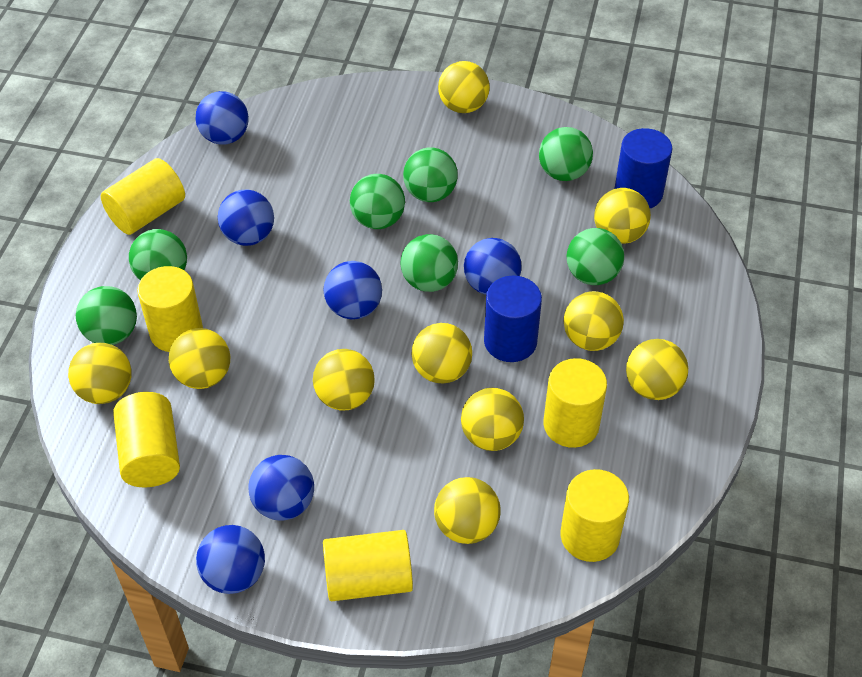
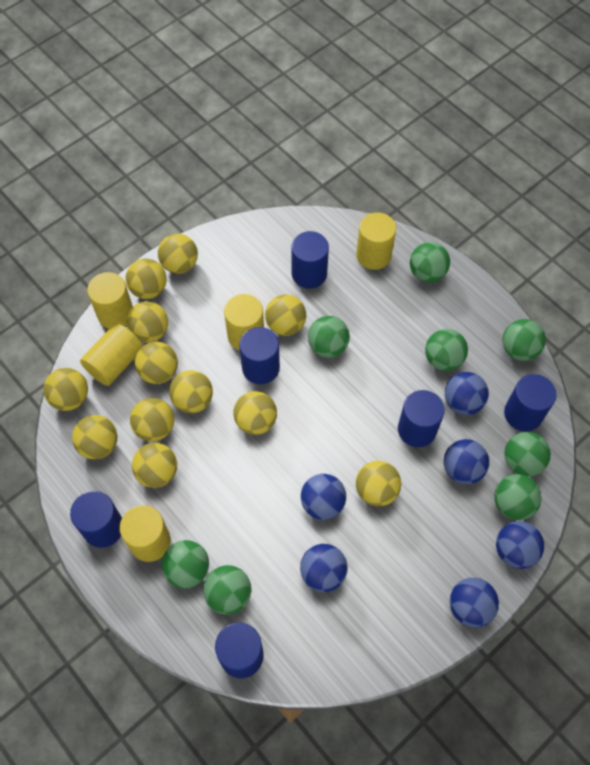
blue cylinder: 2 -> 6
green ball: 7 -> 8
yellow ball: 10 -> 12
yellow cylinder: 6 -> 5

